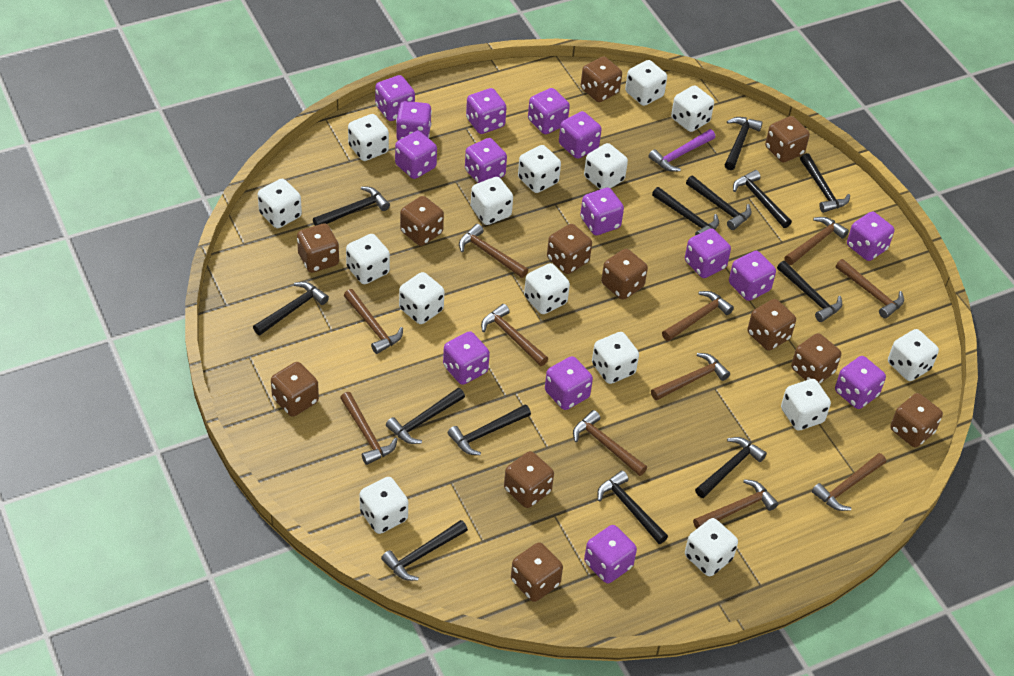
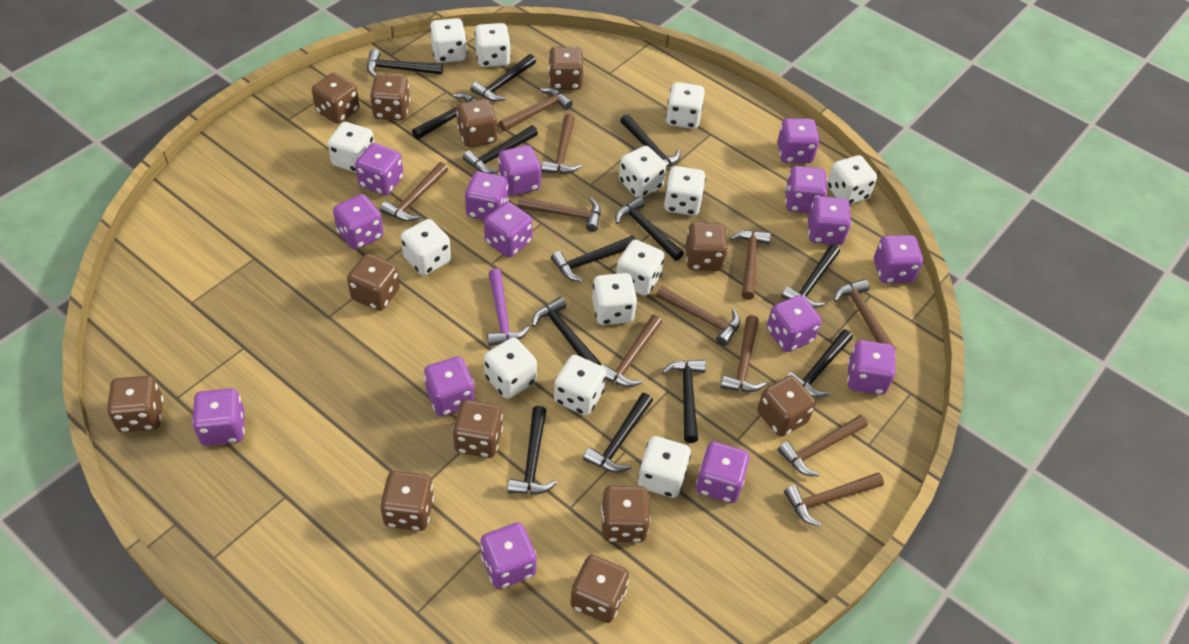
white dice: 15 -> 13

